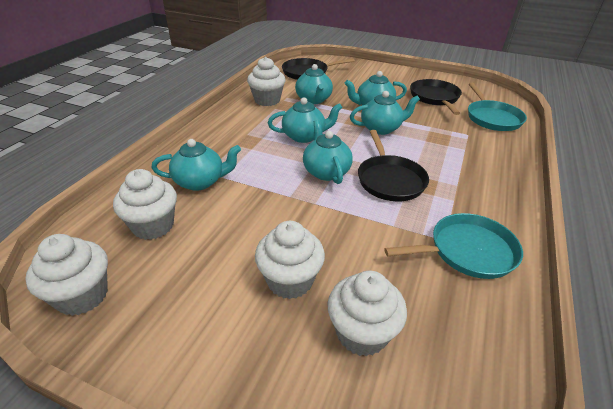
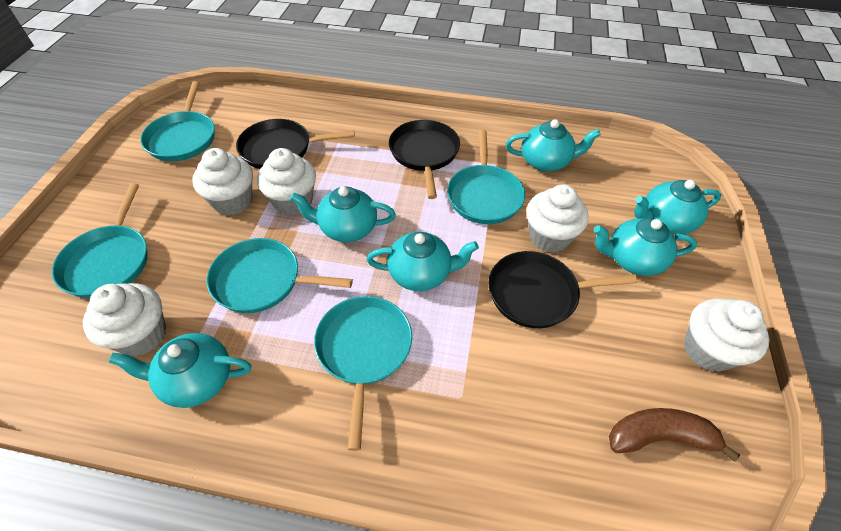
brown banana: 0 -> 1
turquoise pan: 2 -> 5

